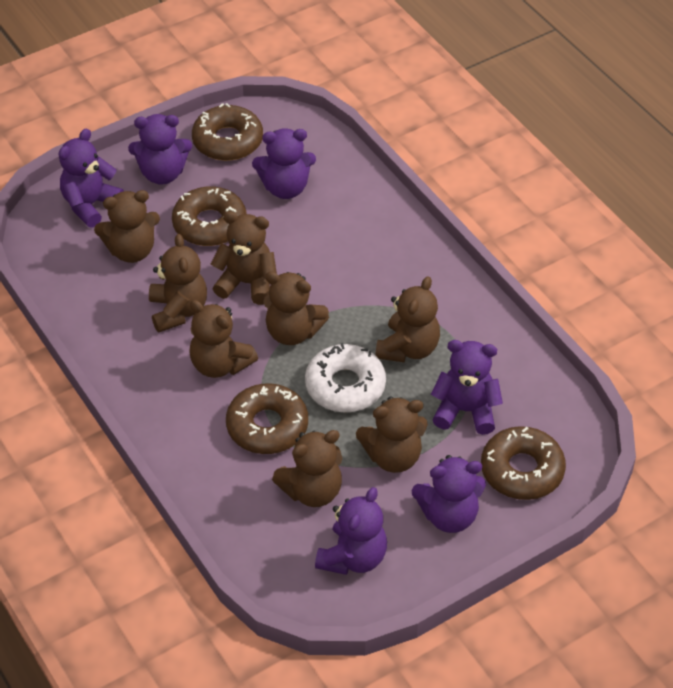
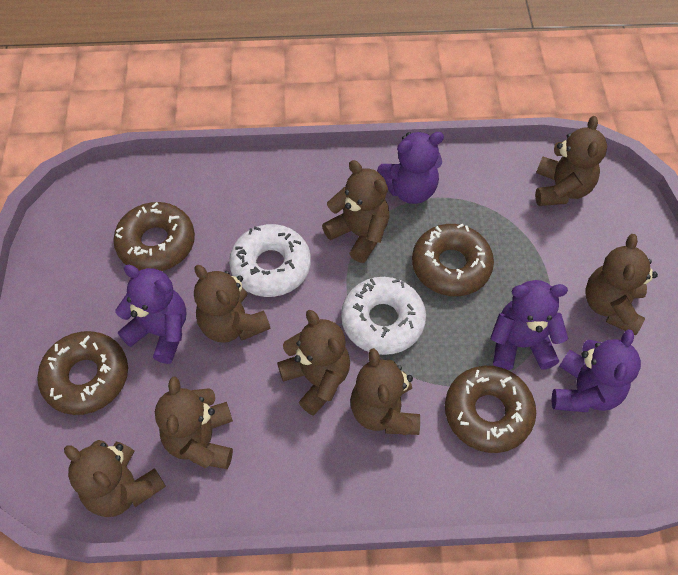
purple teddy bear: 6 -> 4
white donut: 1 -> 2

